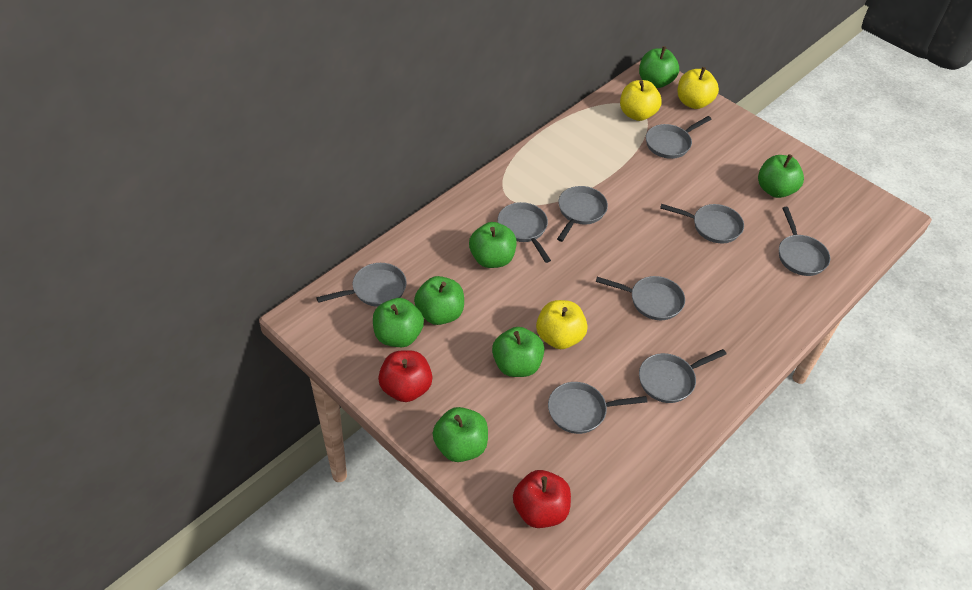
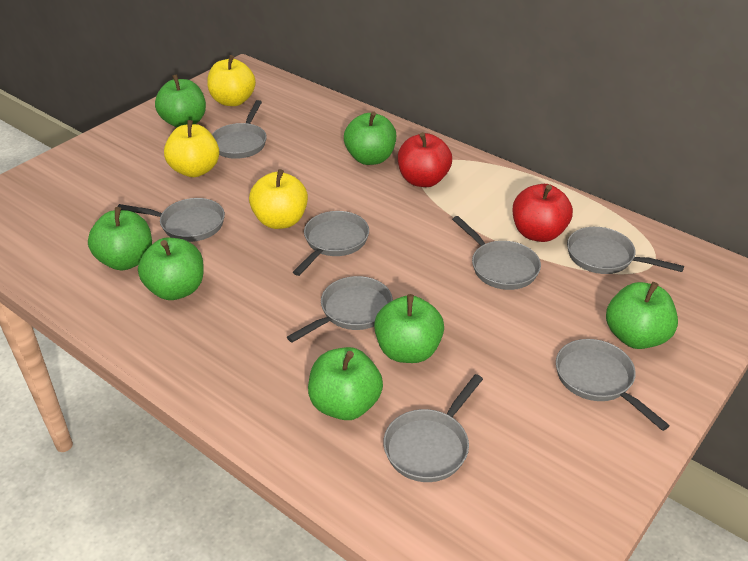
grey pan: 9 -> 8

